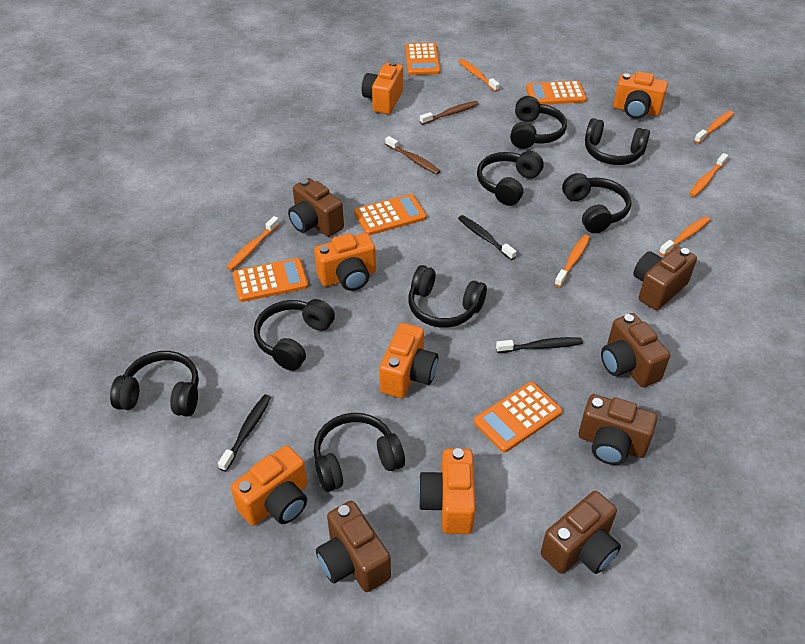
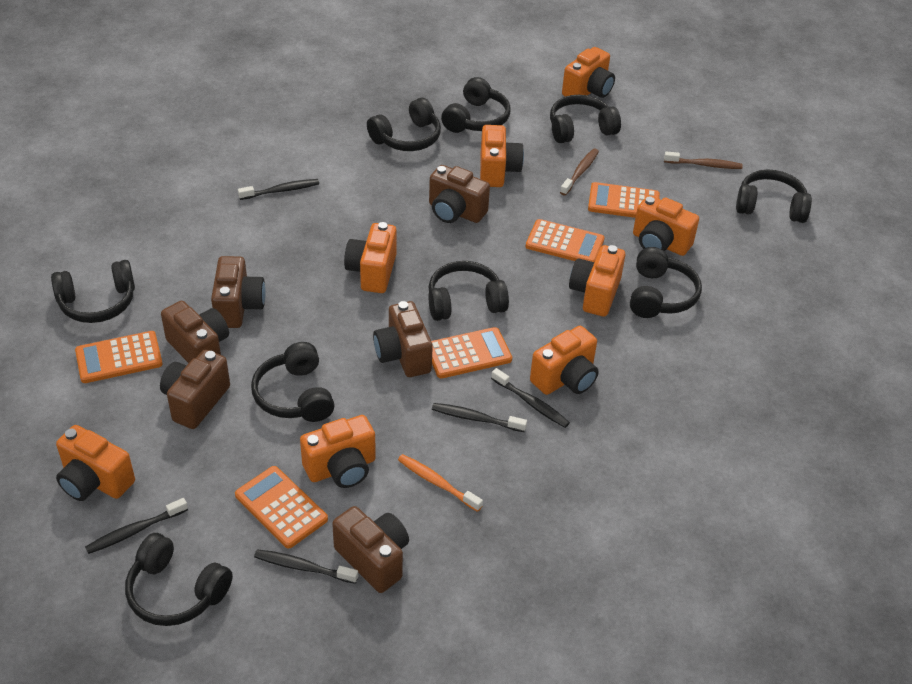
black headphones: 8 -> 9
black toothbrush: 3 -> 5
orange camera: 6 -> 8
orange toothbrush: 6 -> 1

